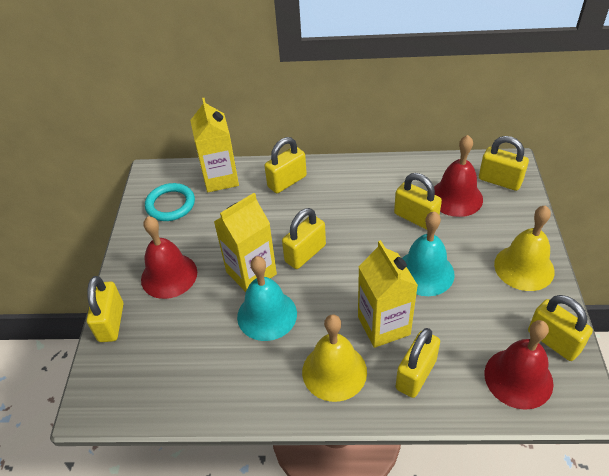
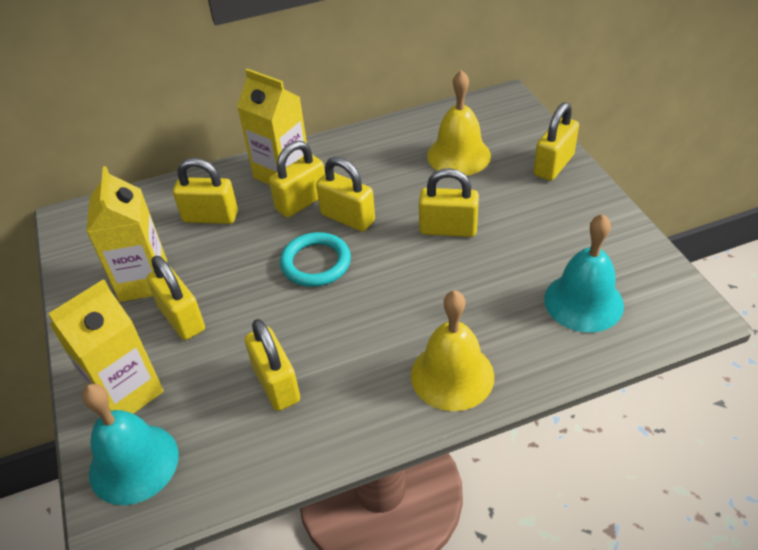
red bell: 3 -> 0

